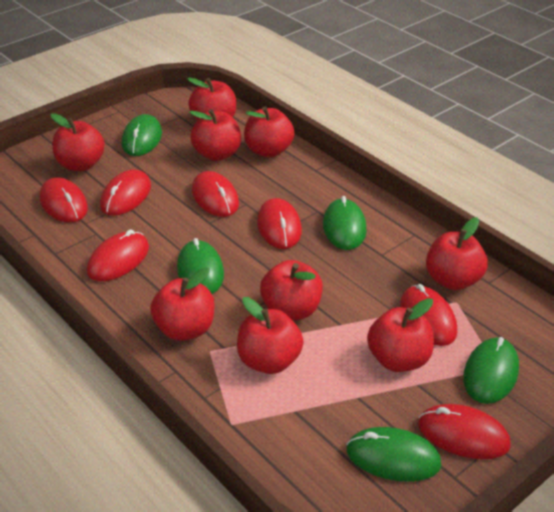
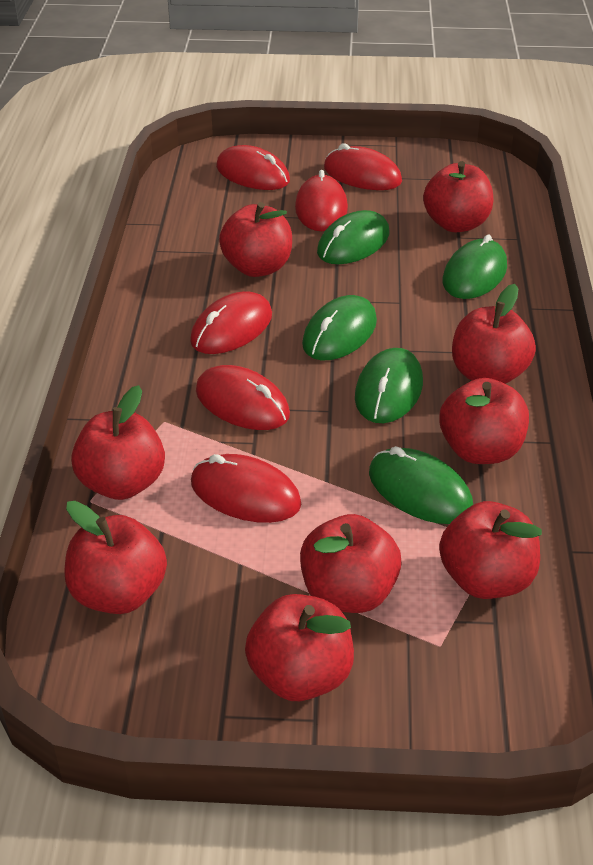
red mouse: 7 -> 6

